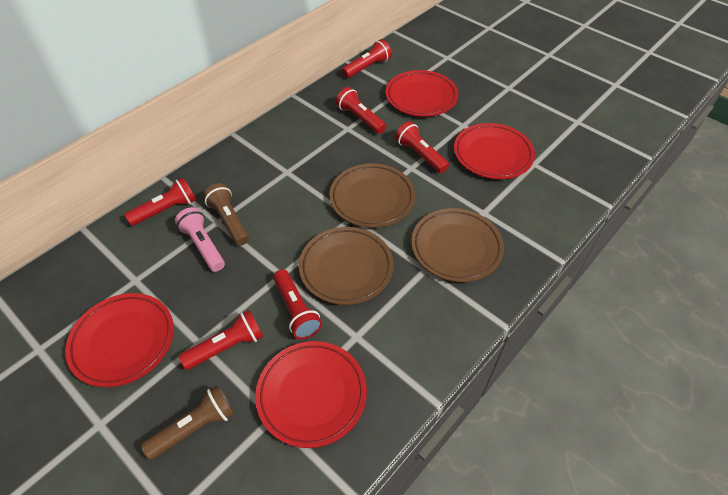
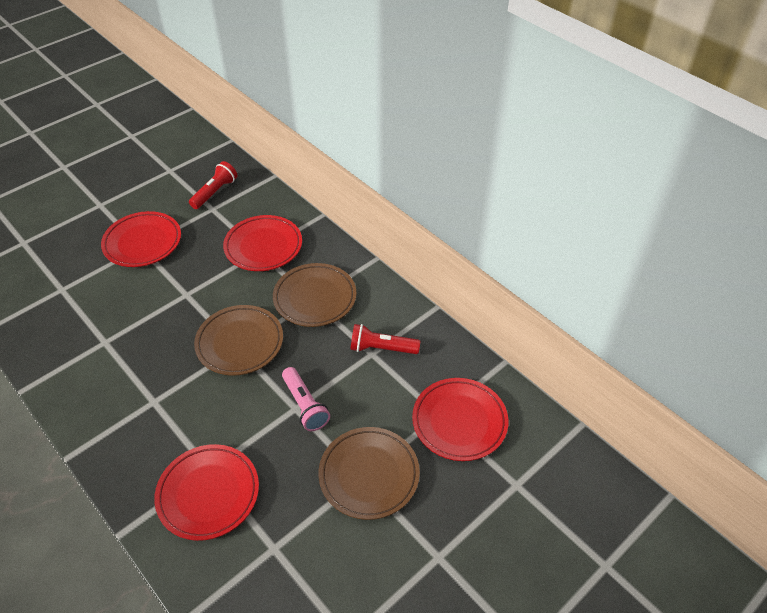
brown flashlight: 2 -> 0
red flashlight: 6 -> 2

